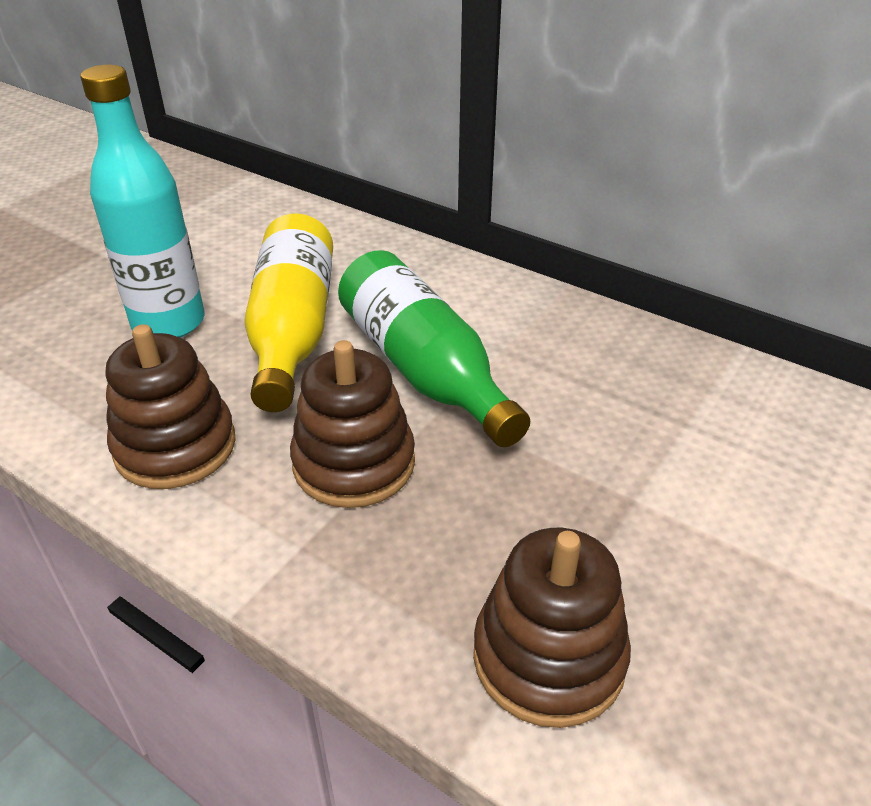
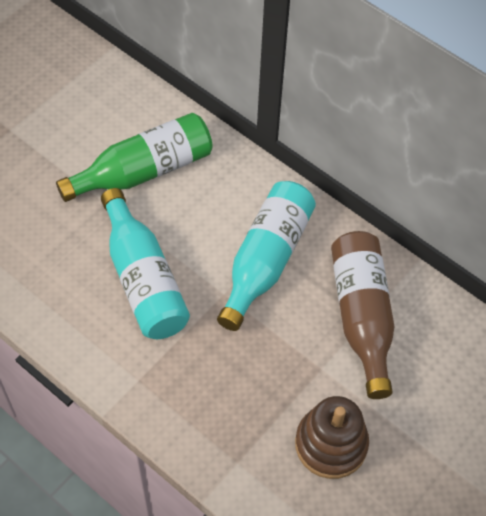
brown bottle: 0 -> 1
brown stacking toy: 3 -> 1
turquoise bottle: 1 -> 2
yellow bottle: 1 -> 0

